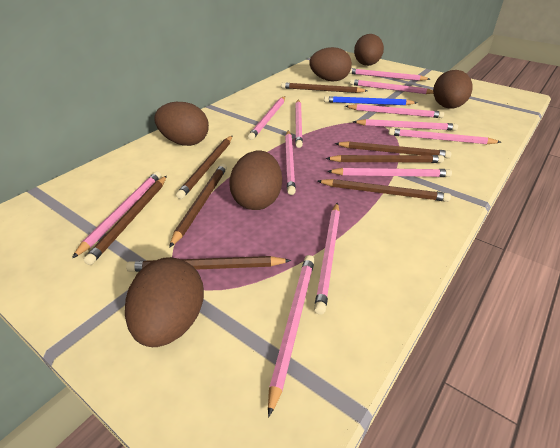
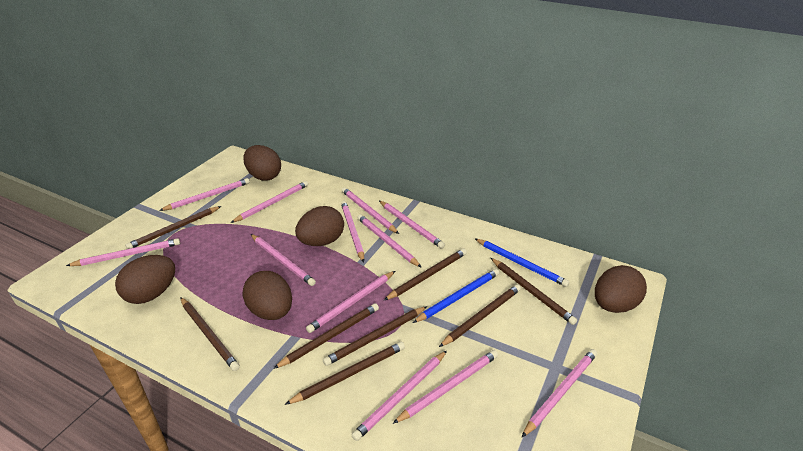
blue pencil: 1 -> 2
brown egg: 6 -> 5

